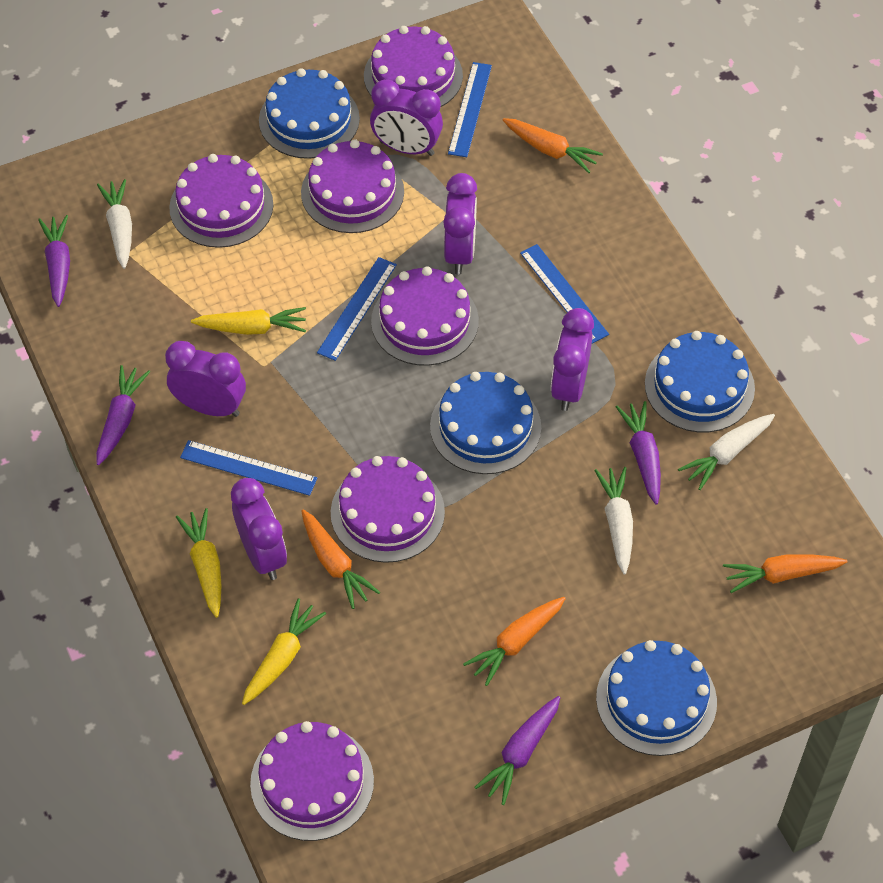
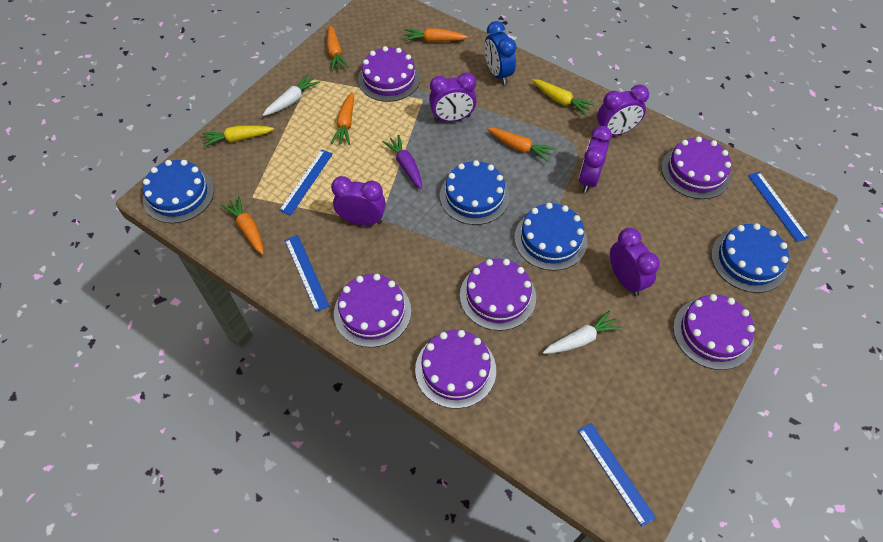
blue clock: 0 -> 1
orange carrot: 4 -> 5
purple carrot: 4 -> 1
white carrot: 3 -> 2
yellow carrot: 3 -> 2

